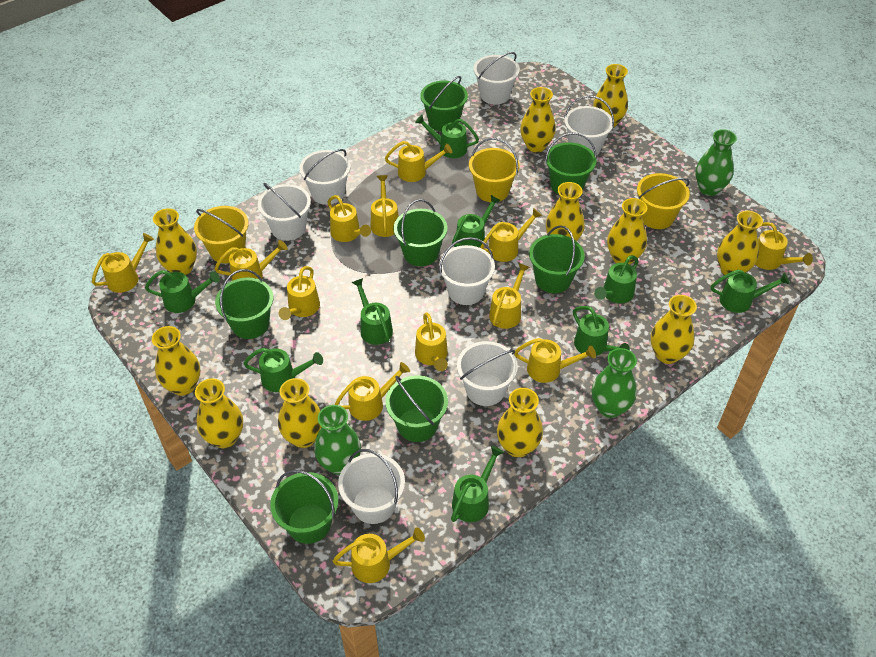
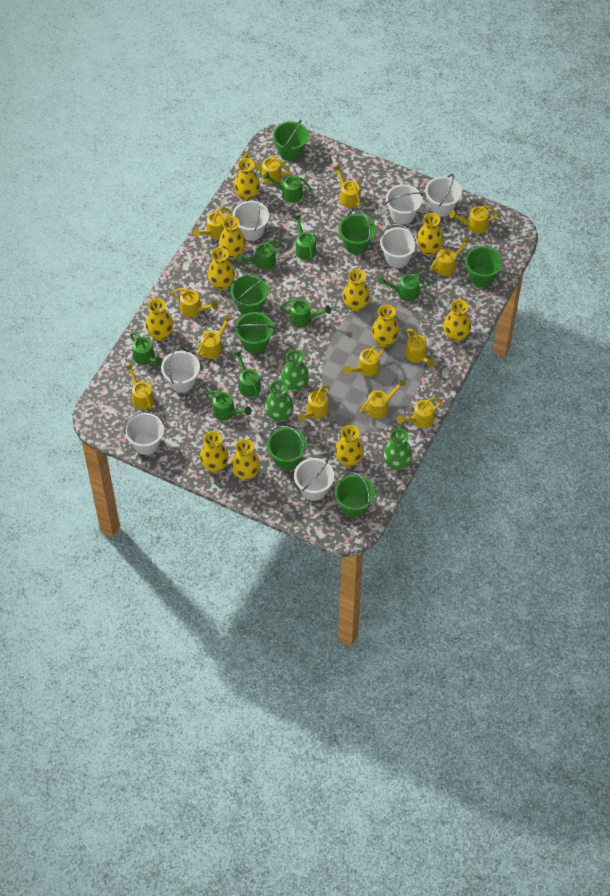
green watering can: 9 -> 8
yellow bucket: 3 -> 0

